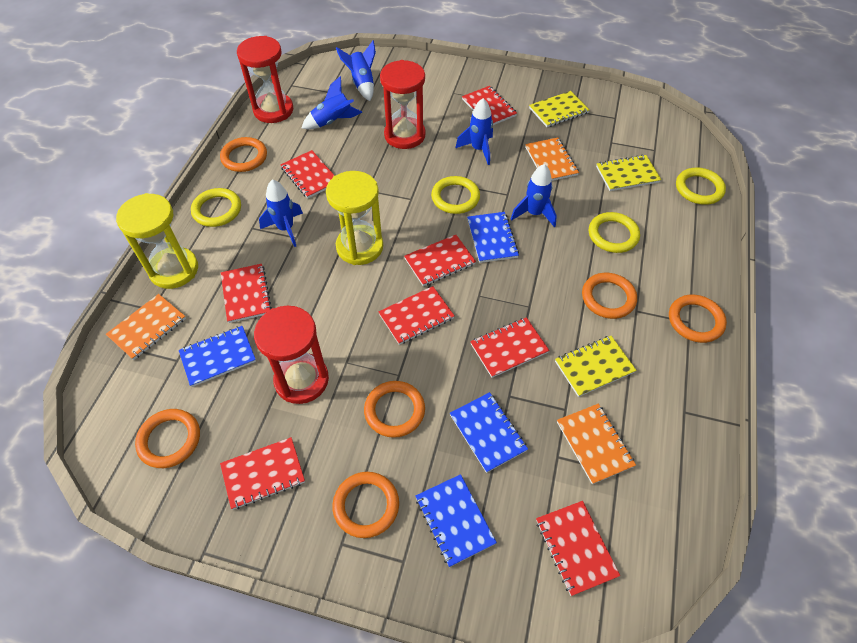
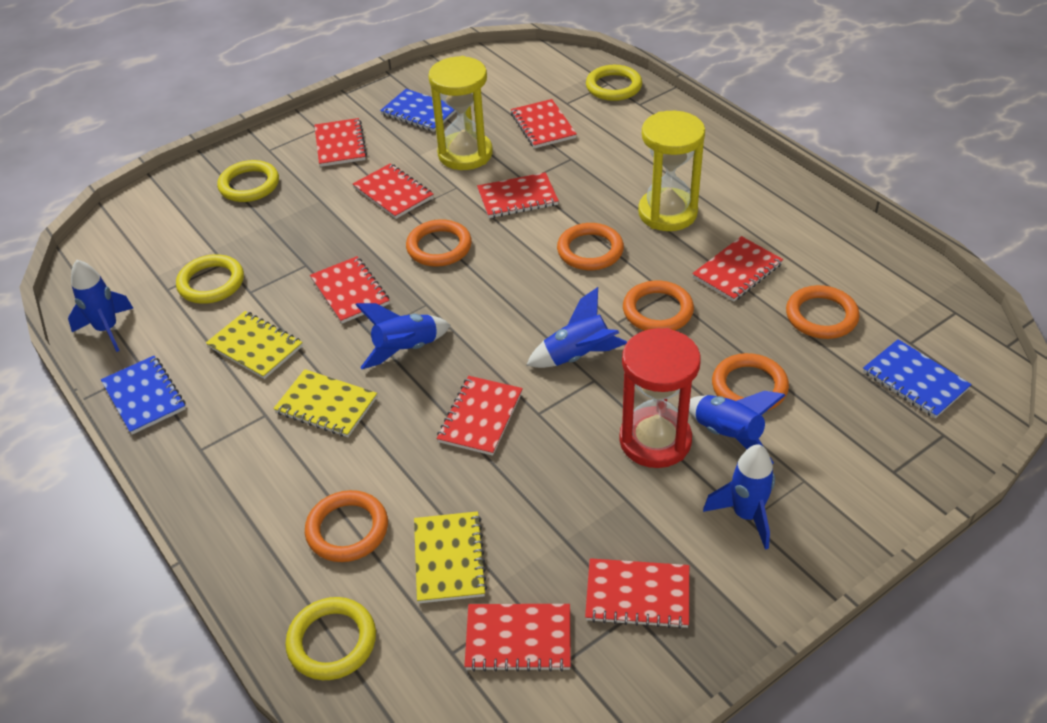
blue notebook: 4 -> 3
orange notebook: 3 -> 0
red hourglass: 3 -> 1
red notebook: 8 -> 9

